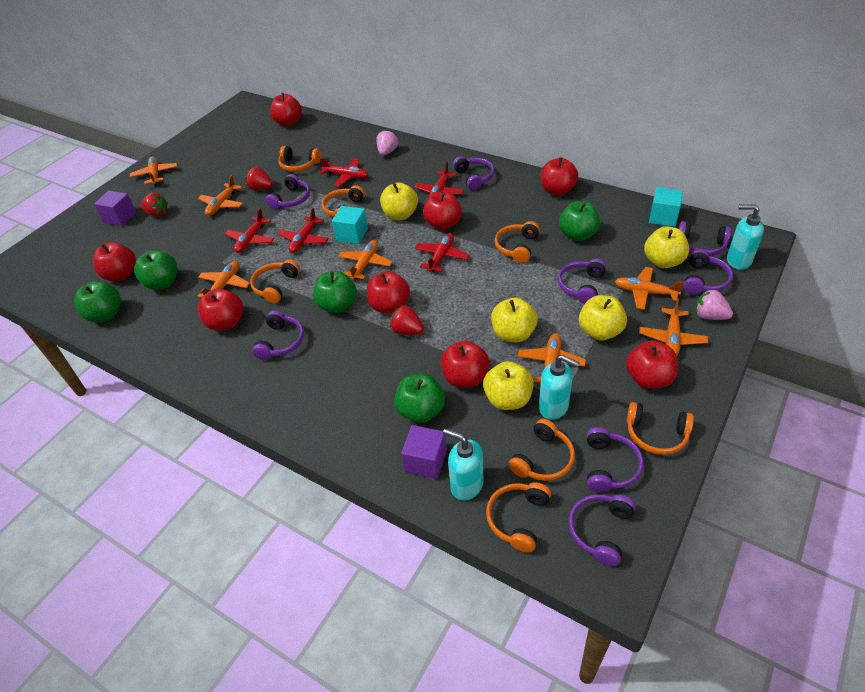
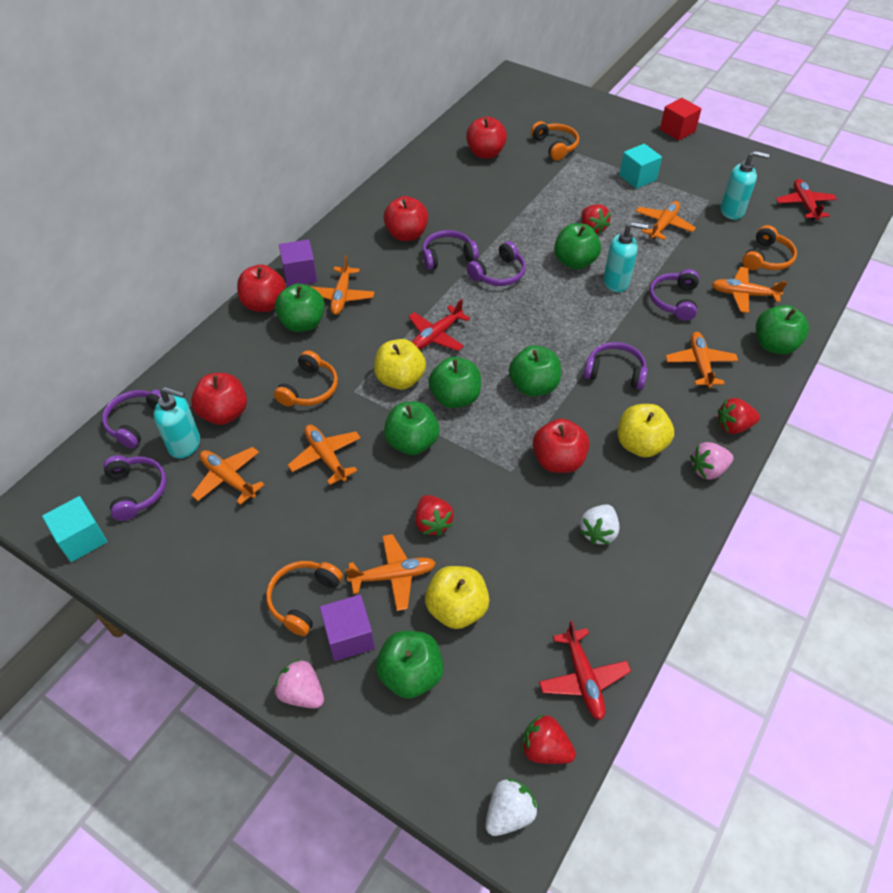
green apple: 5 -> 7
orange headphones: 7 -> 4
purple headphones: 8 -> 6
red apple: 8 -> 5
red cube: 0 -> 1
red plane: 5 -> 3
red strawberry: 3 -> 4
white strawberry: 0 -> 2
yellow apple: 5 -> 3

